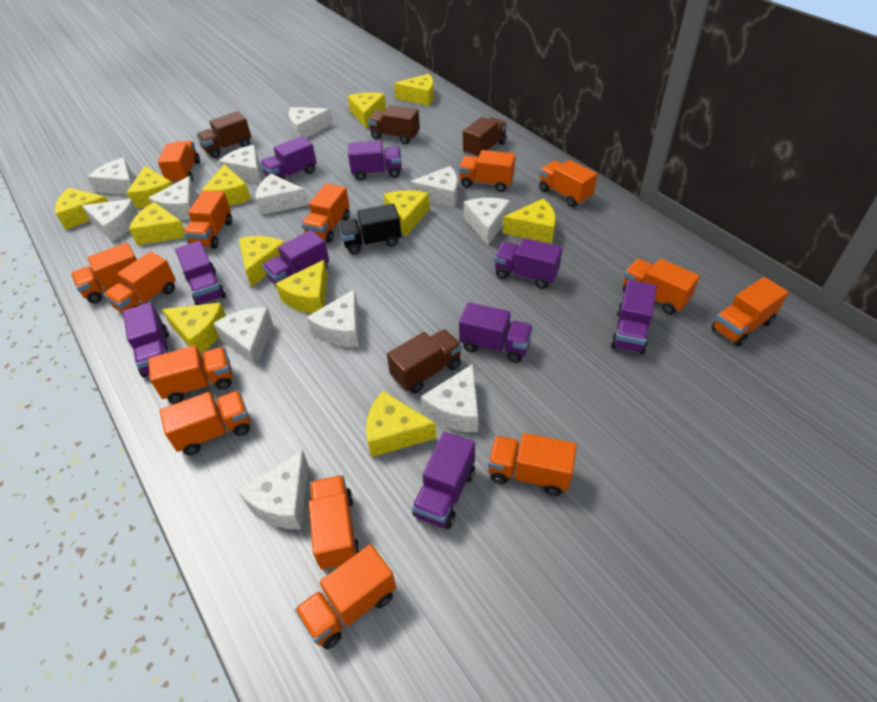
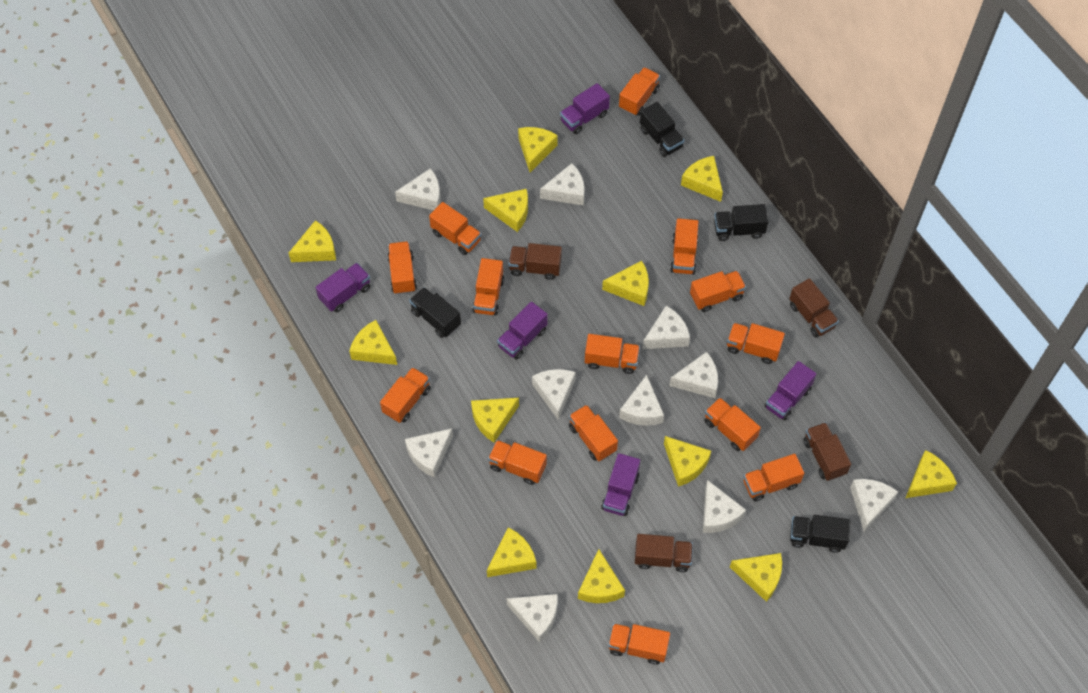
black truck: 1 -> 4
purple truck: 9 -> 5
white cheese: 12 -> 10

